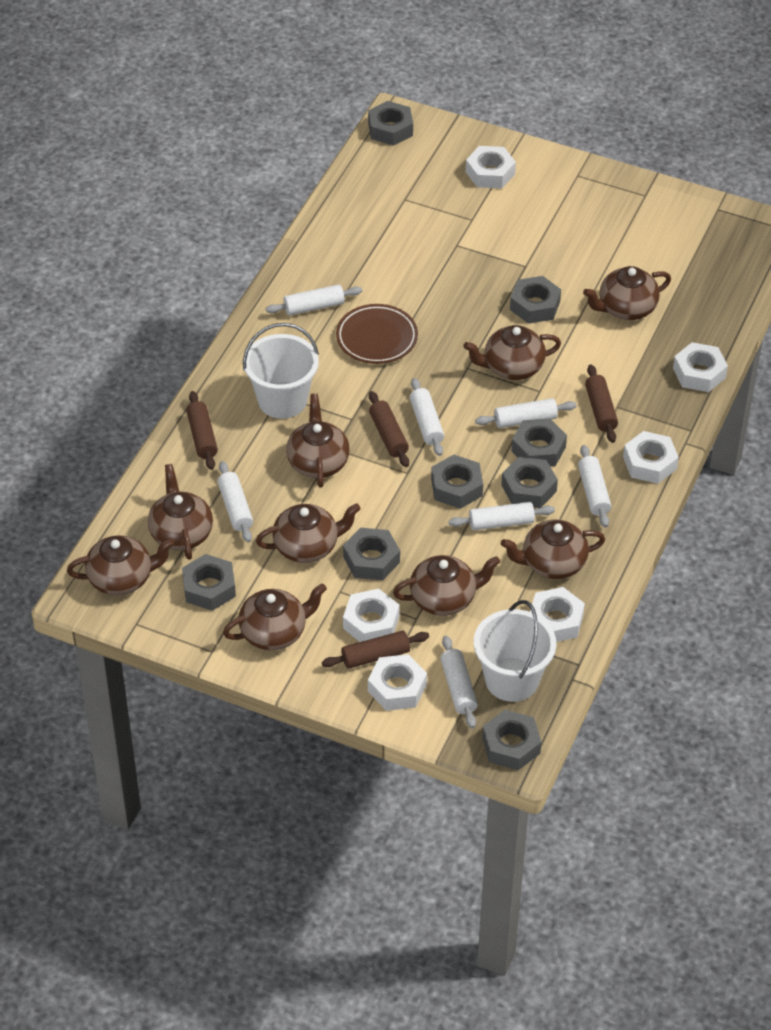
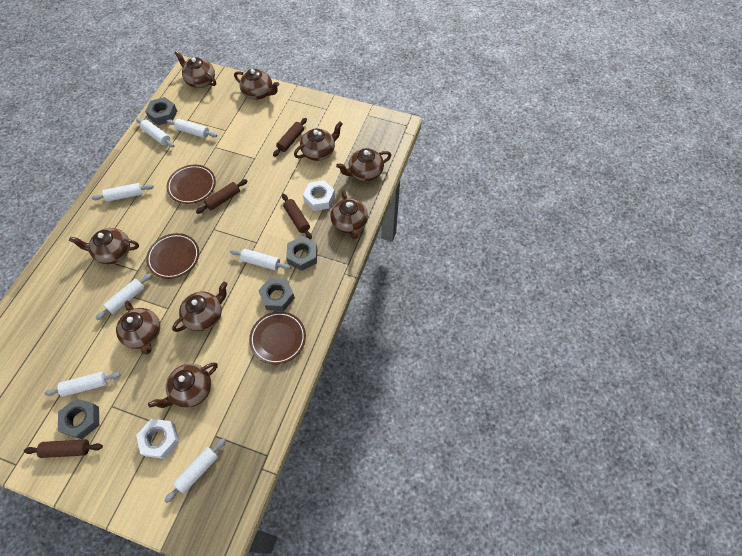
brown plate: 1 -> 3
grey nut: 8 -> 4
white bucket: 2 -> 0
white nut: 6 -> 2

